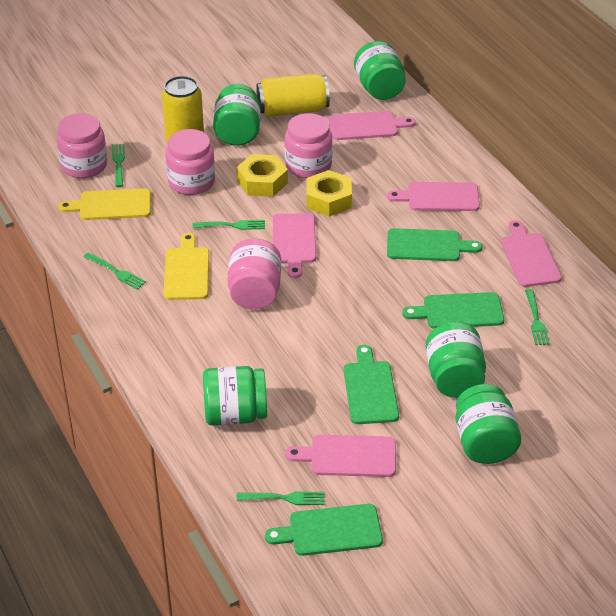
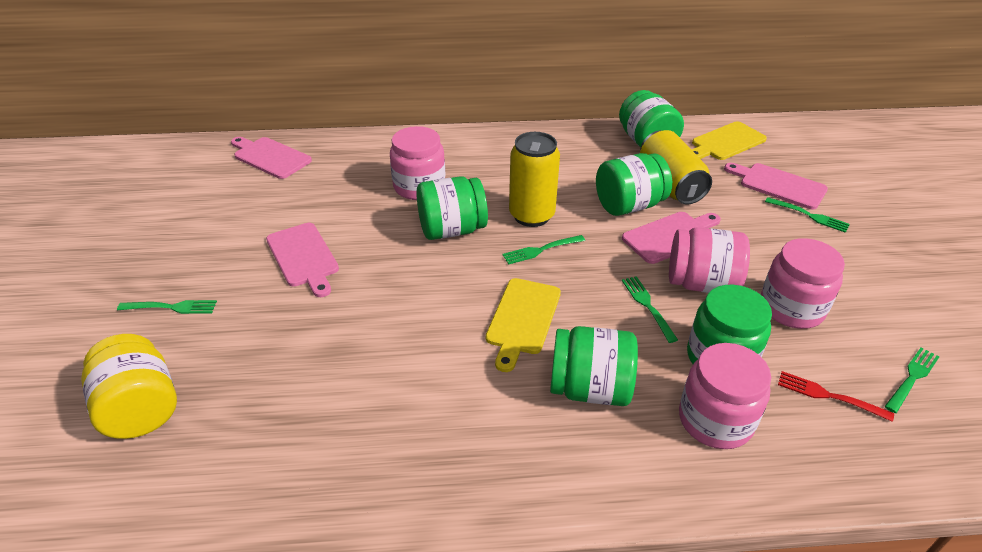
green cutting board: 4 -> 0
pink cutting board: 5 -> 4
red fork: 0 -> 1
yellow jar: 0 -> 1
yellow nut: 2 -> 0

